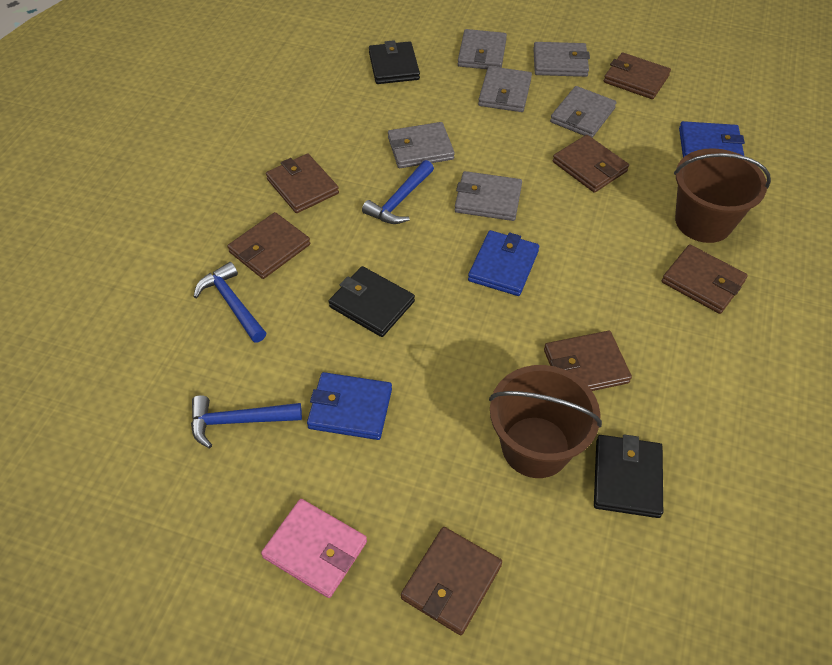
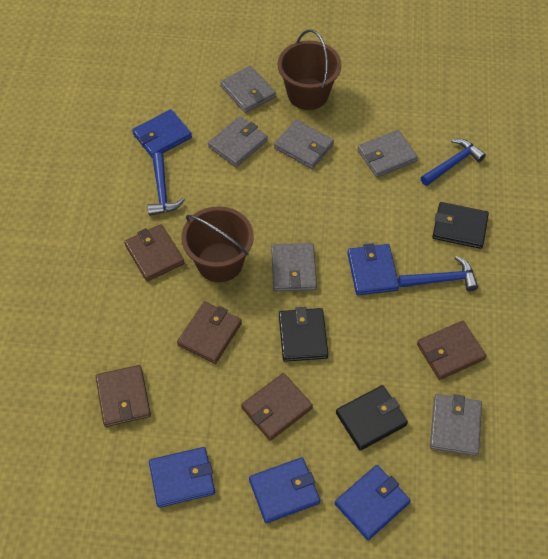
blue wallet: 3 -> 5
brown wallet: 7 -> 5
pink wallet: 1 -> 0

